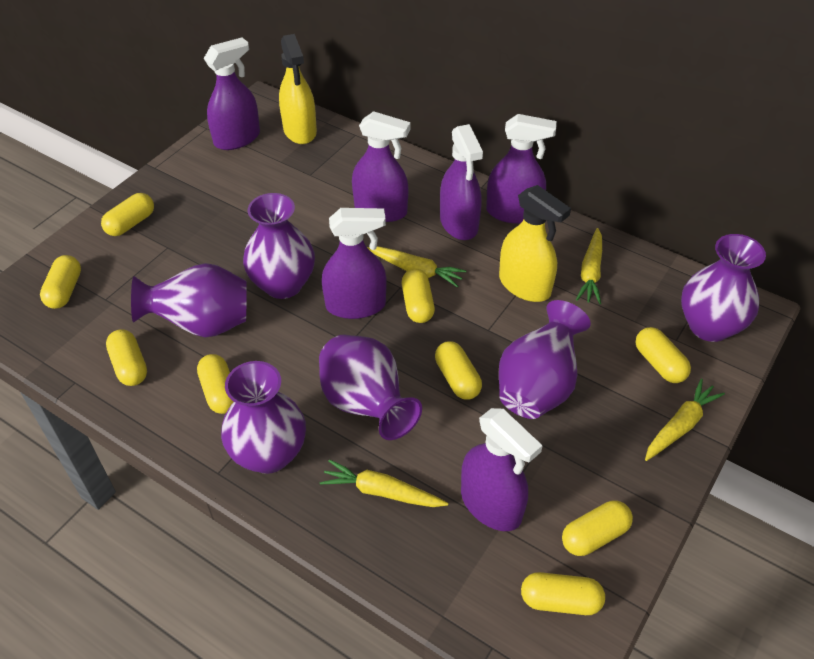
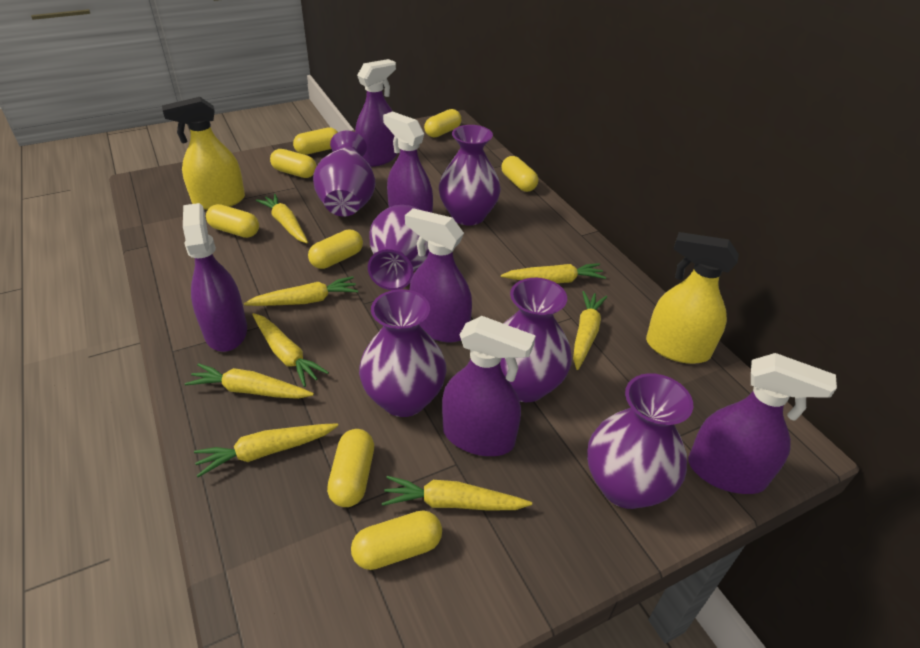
yellow capsule: 9 -> 8
yellow carrot: 4 -> 8

